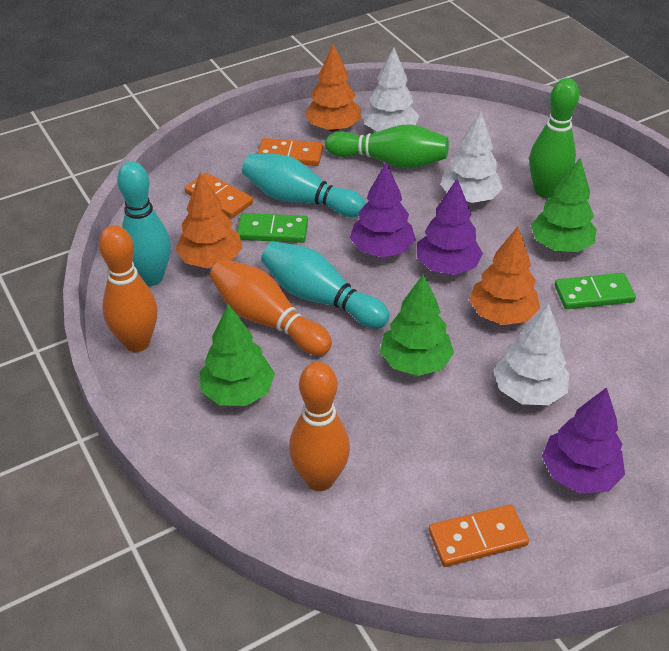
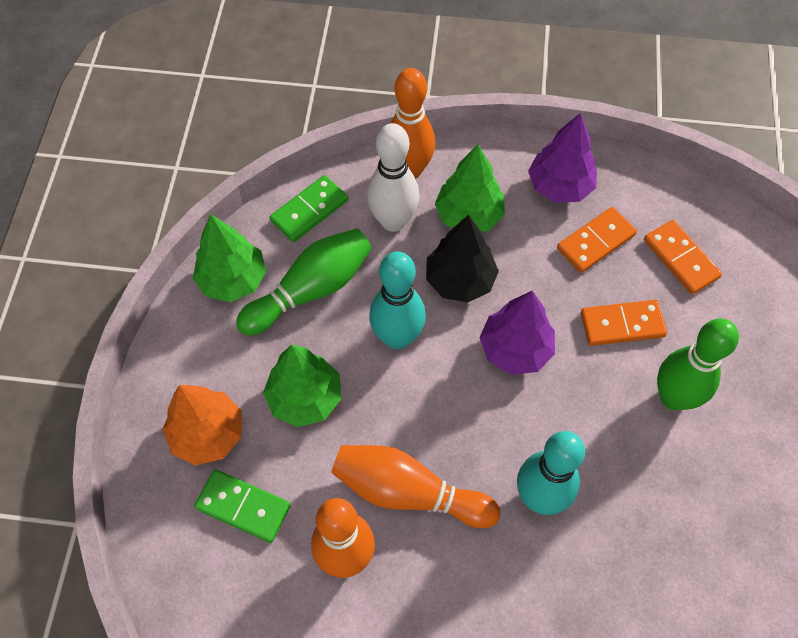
black tree: 0 -> 1
orange tree: 3 -> 1
purple tree: 3 -> 2
turquoise bowling pin: 3 -> 2
white bowling pin: 0 -> 1
white tree: 3 -> 0

